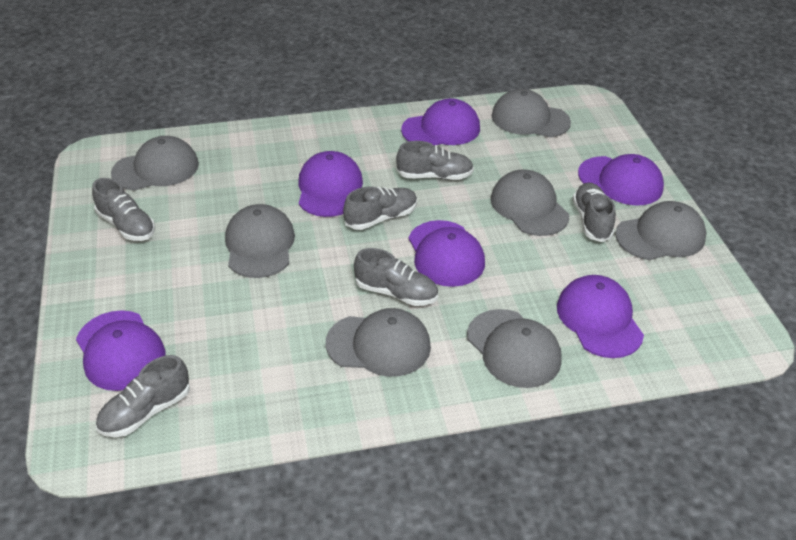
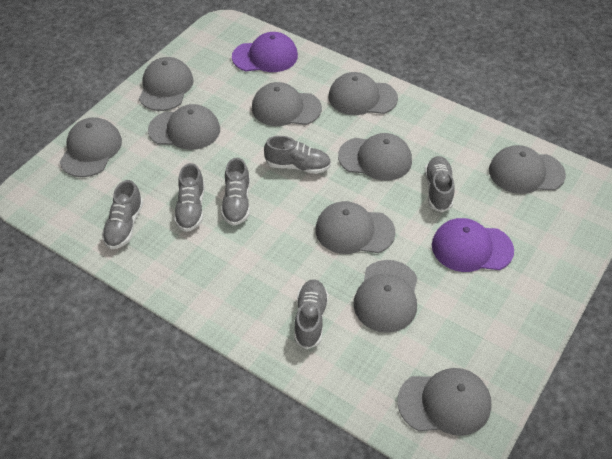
grey cap: 7 -> 10
purple cap: 6 -> 2

